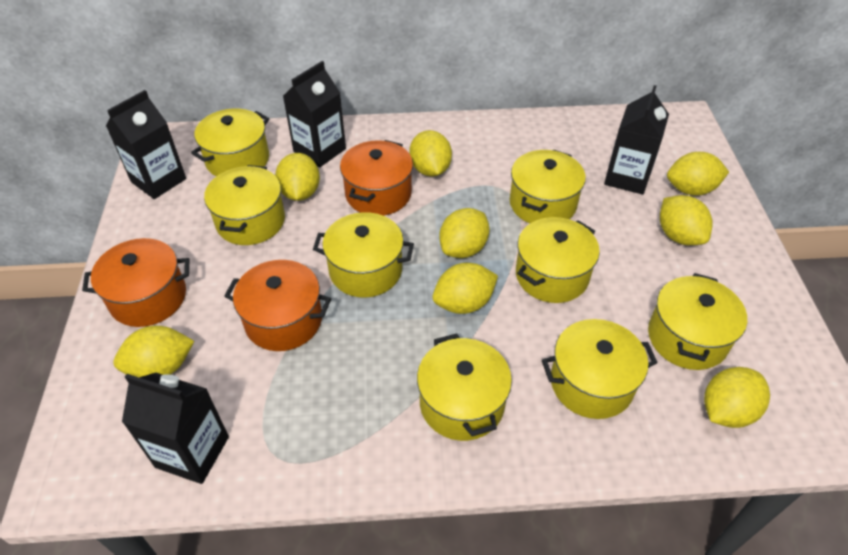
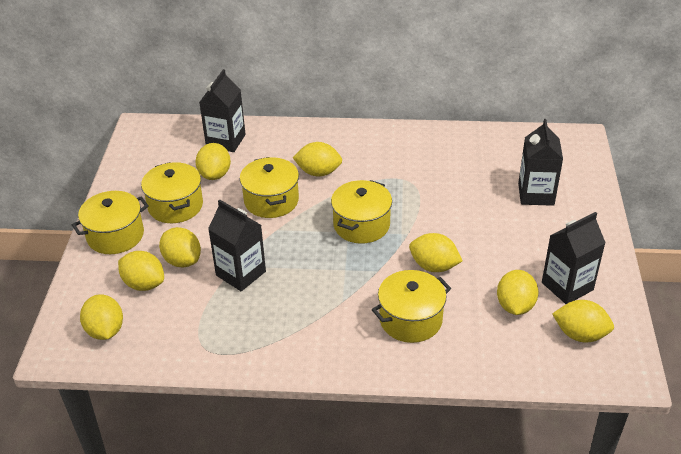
orange pot: 3 -> 0
yellow pot: 8 -> 5

